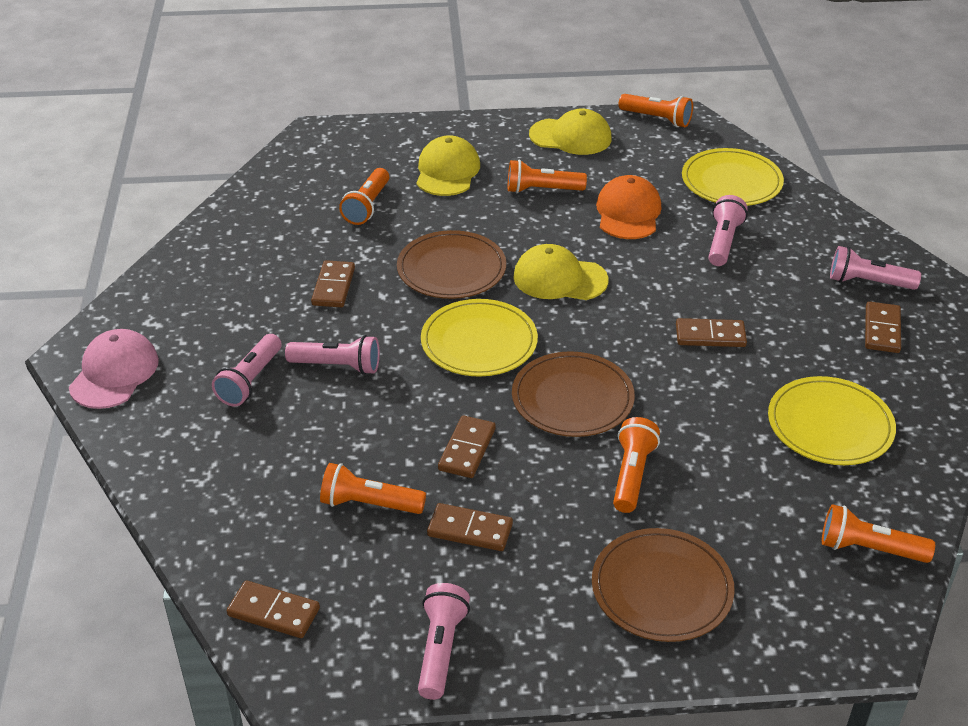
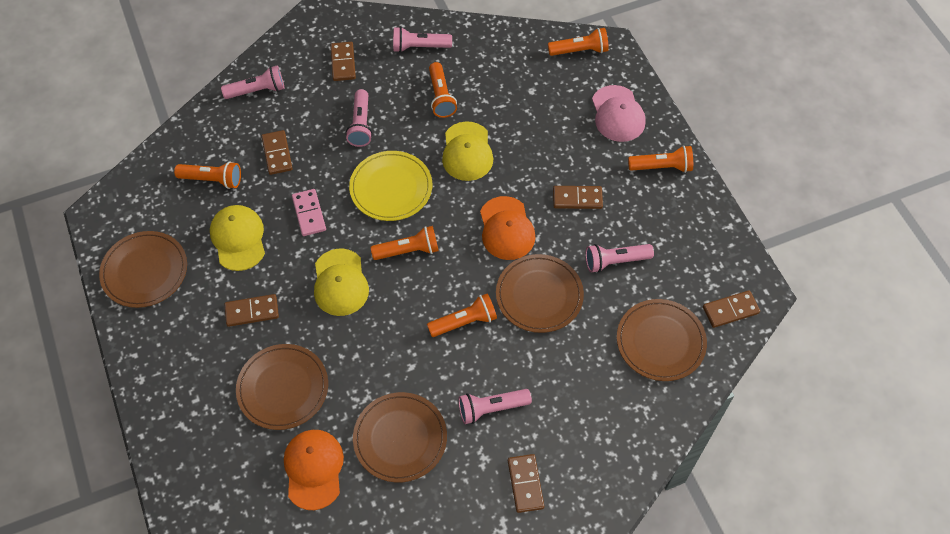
brown plate: 3 -> 5
orange cap: 1 -> 2
pink domino: 0 -> 1
yellow plate: 3 -> 1

